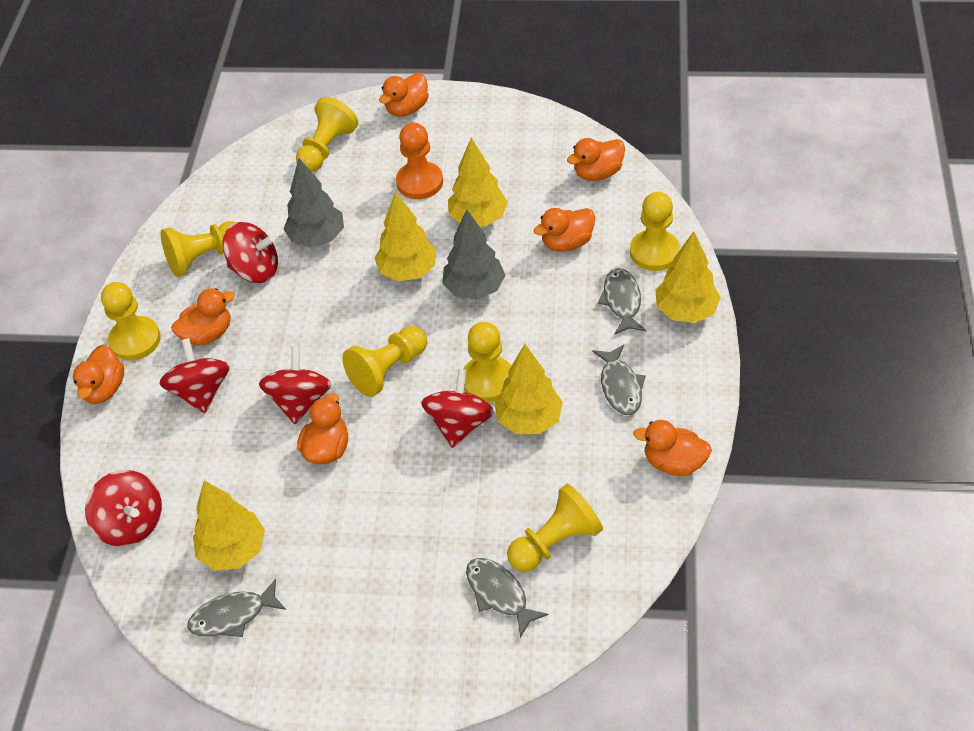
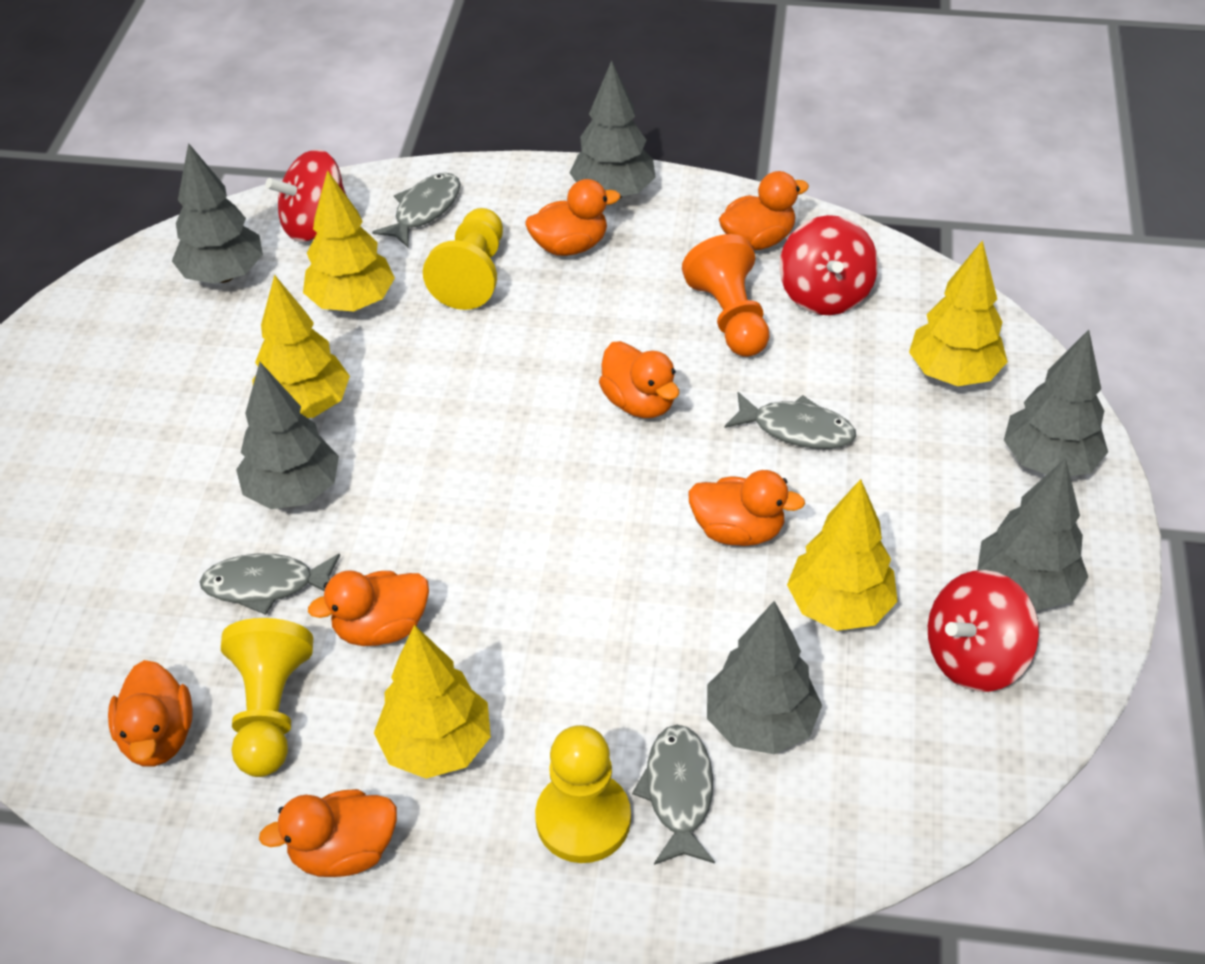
grey tree: 2 -> 6
red spinning top: 5 -> 3
yellow pawn: 7 -> 3

